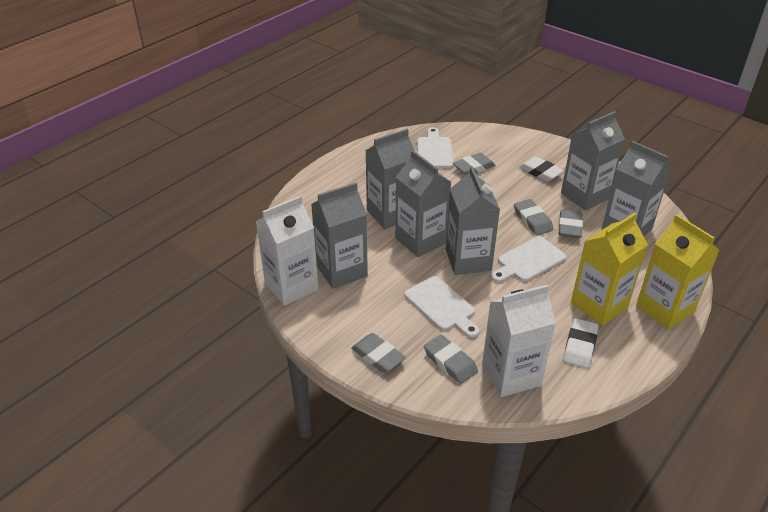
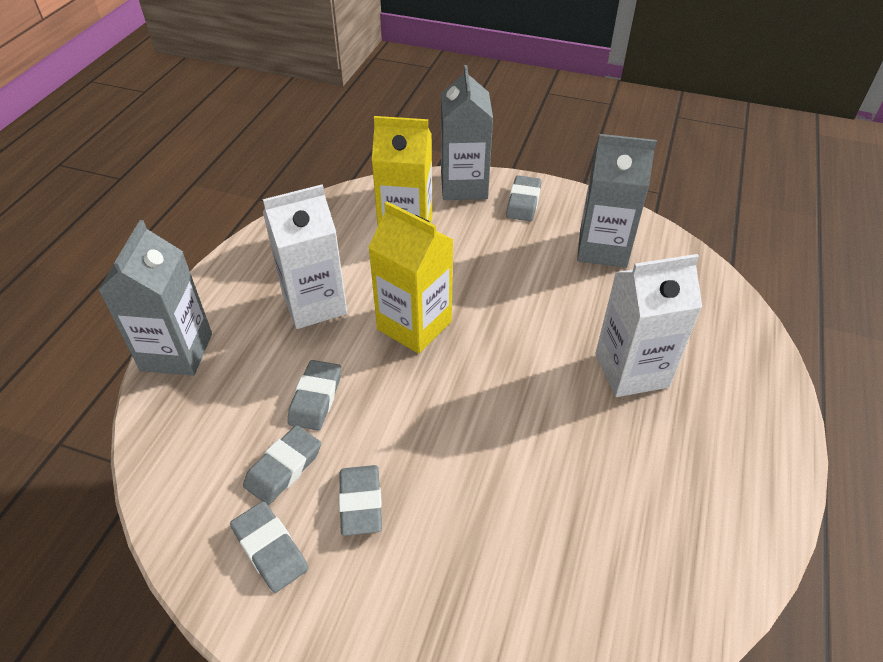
grey carton: 6 -> 3
white cutting board: 3 -> 0
white eraser: 2 -> 0

